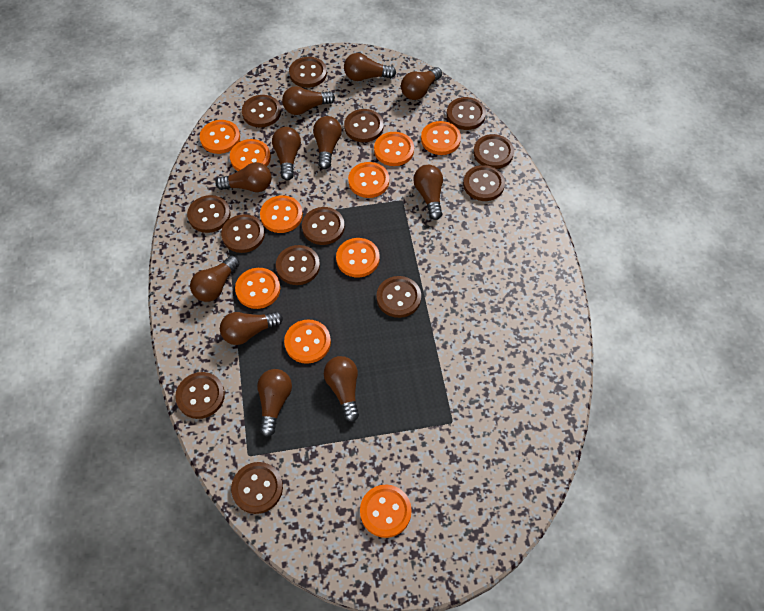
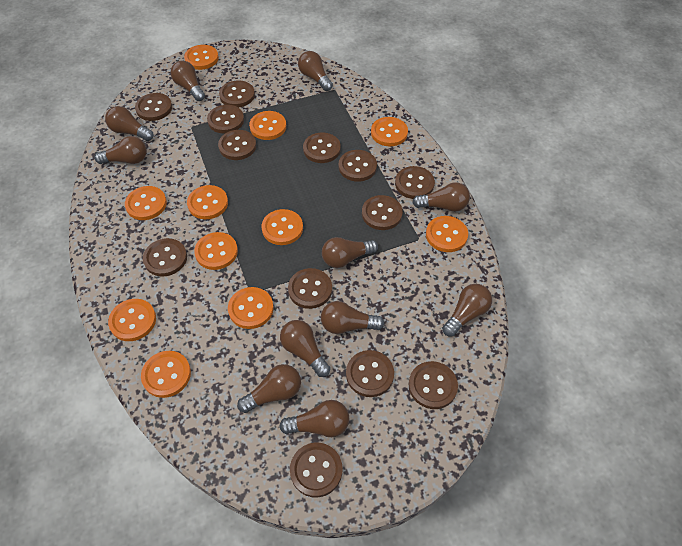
orange button: 10 -> 11

